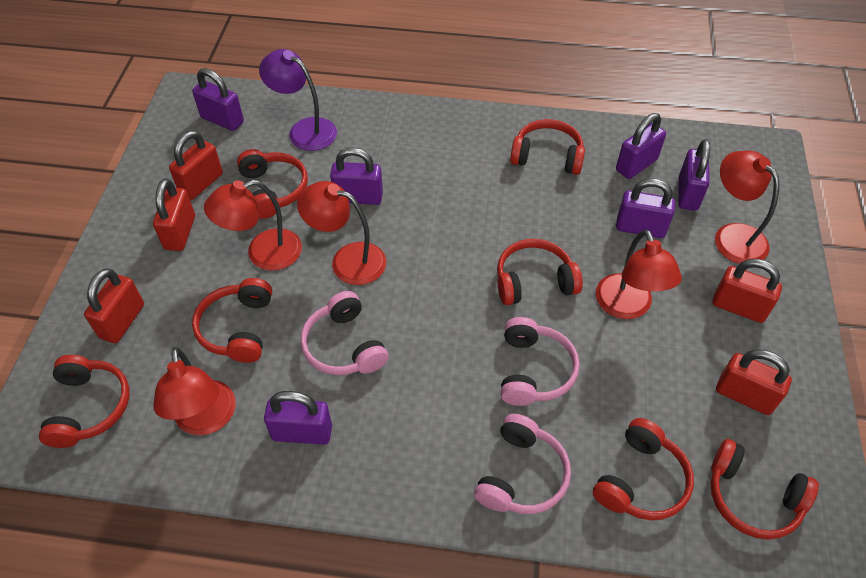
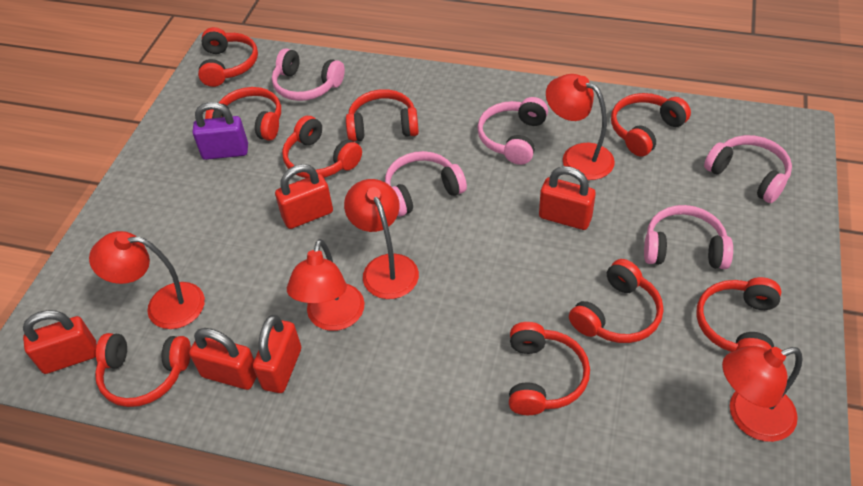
pink headphones: 3 -> 5
purple lamp: 1 -> 0
purple padlock: 6 -> 1
red headphones: 7 -> 9

